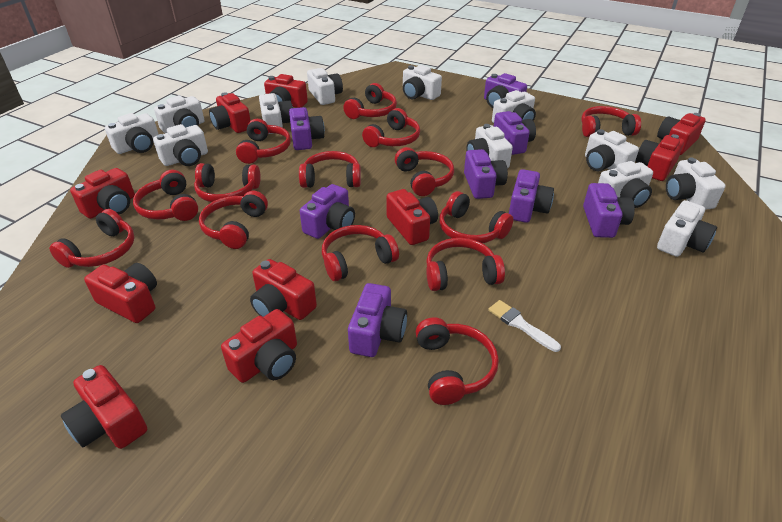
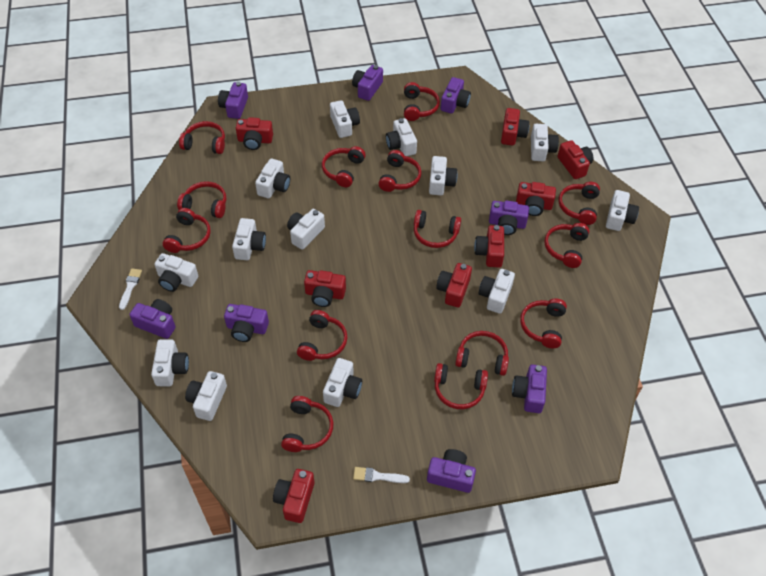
red camera: 10 -> 8
white brush: 1 -> 2
white camera: 12 -> 13

